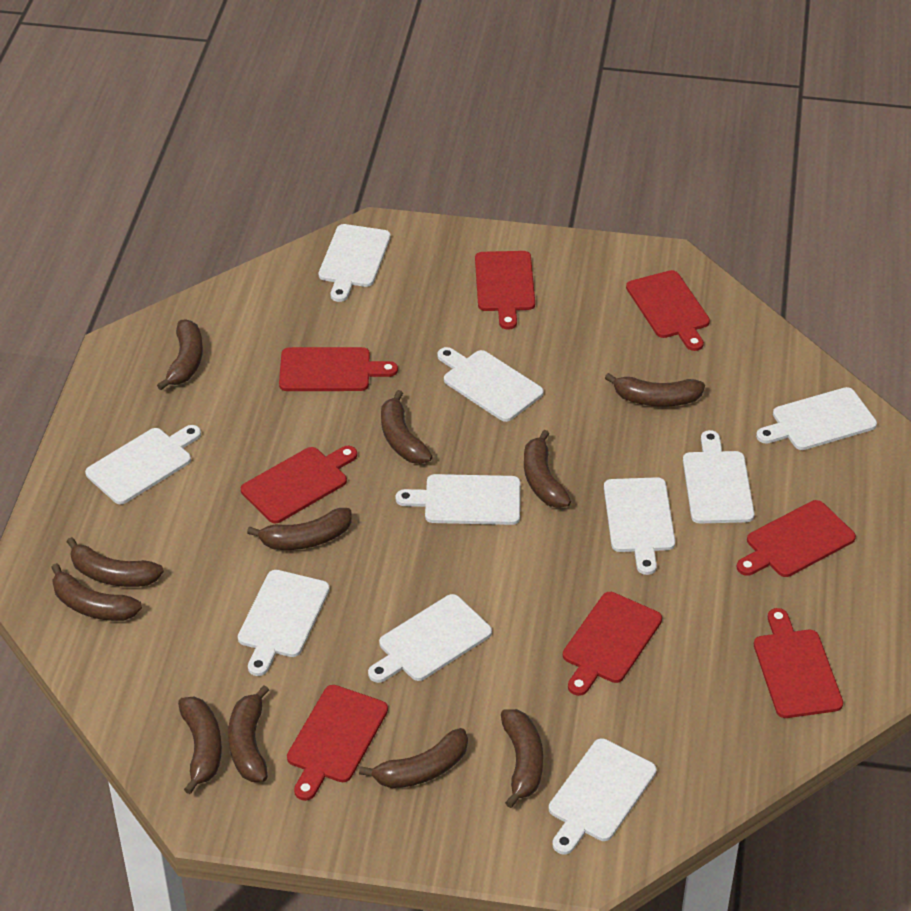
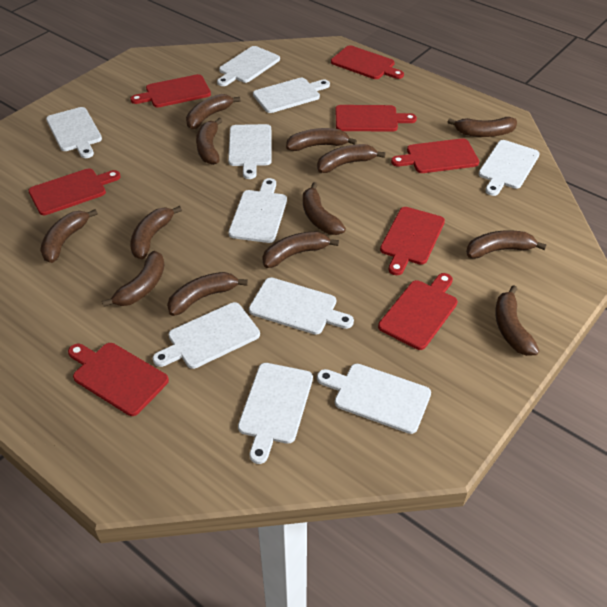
brown banana: 11 -> 13

